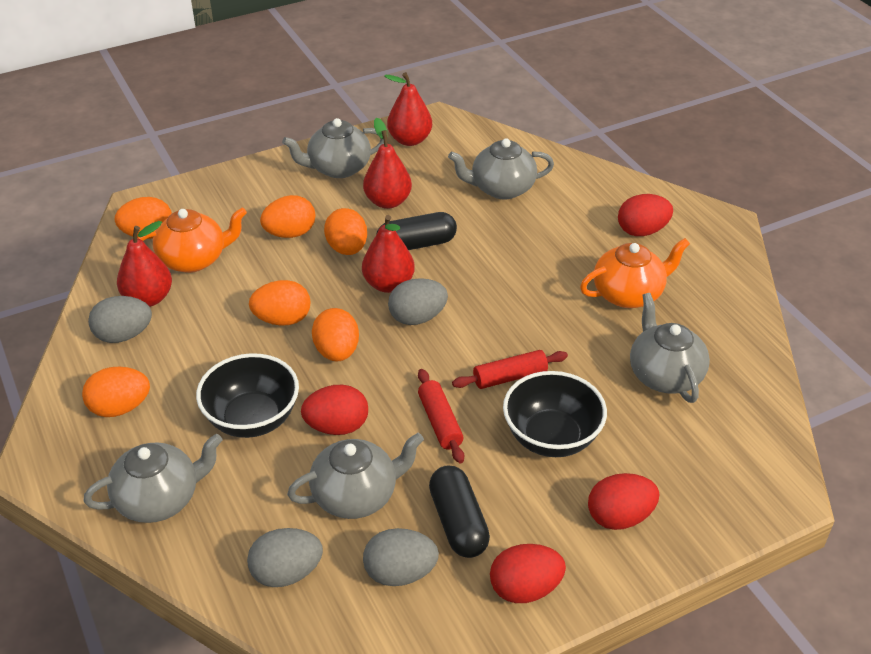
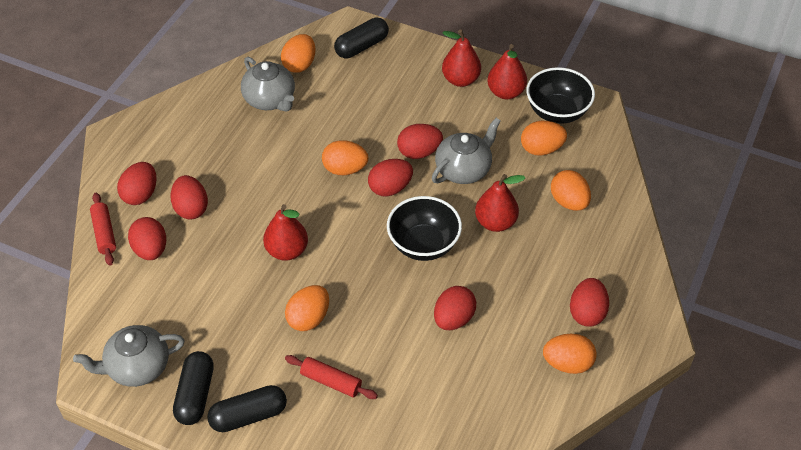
black capsule: 2 -> 3
grey egg: 4 -> 0
grey teapot: 5 -> 3
orange teapot: 2 -> 0
red egg: 4 -> 7

